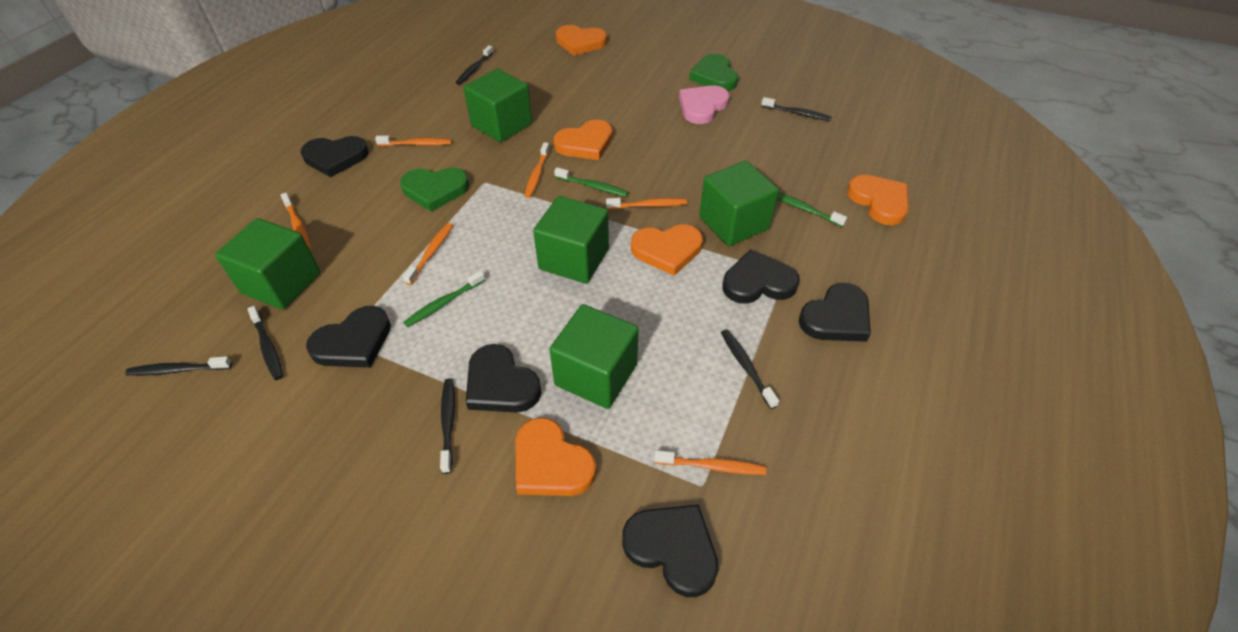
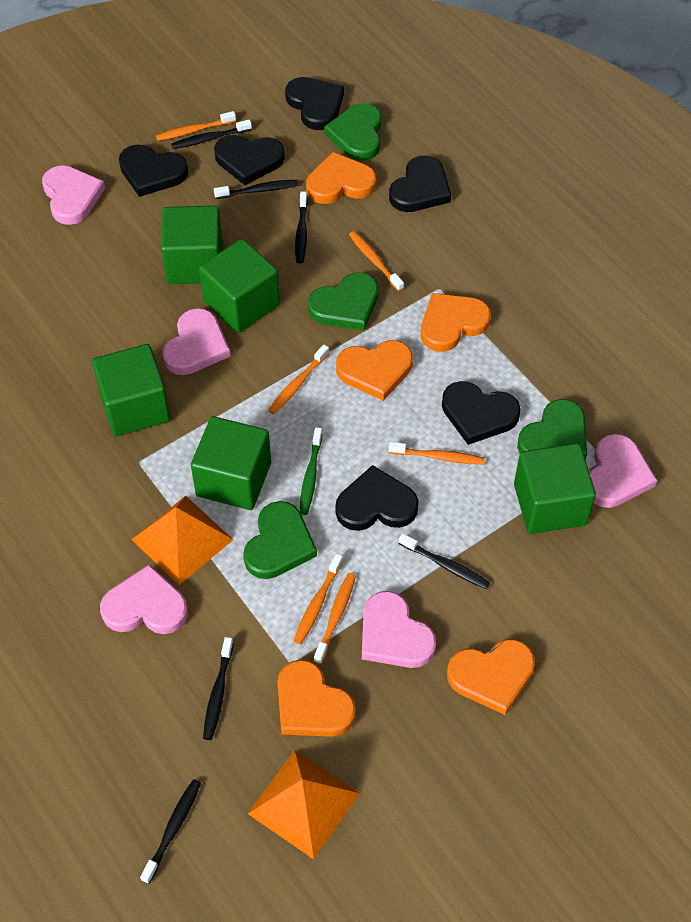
green heart: 2 -> 4
green toothbrush: 3 -> 1
orange pyramid: 0 -> 2
pink heart: 1 -> 5

